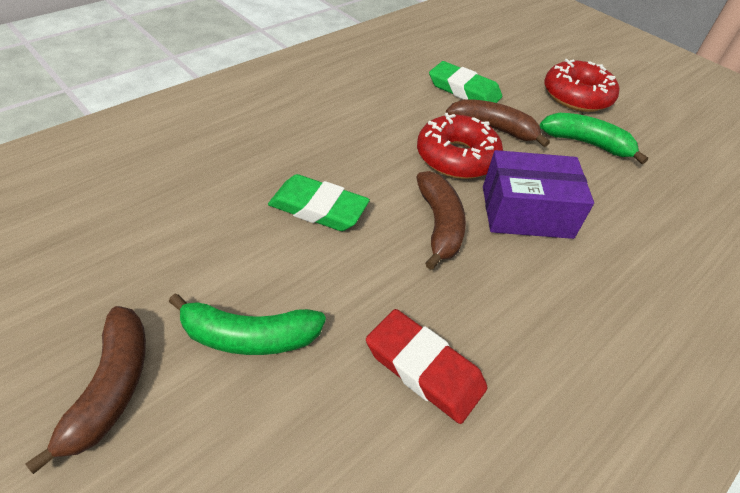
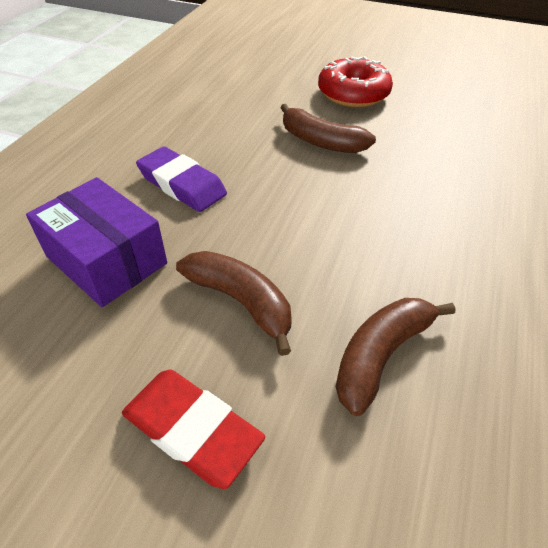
green banana: 2 -> 0
green eraser: 2 -> 0
purple eraser: 0 -> 1
red donut: 2 -> 1

